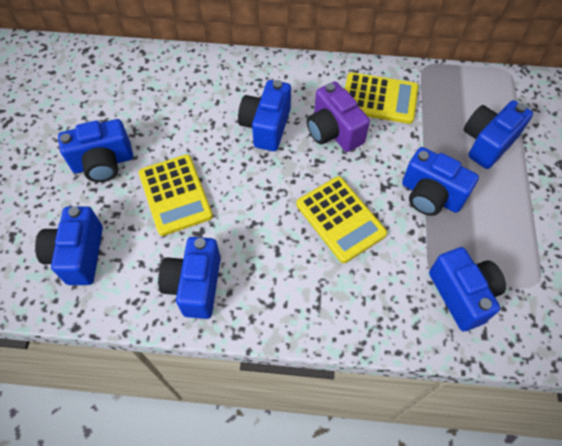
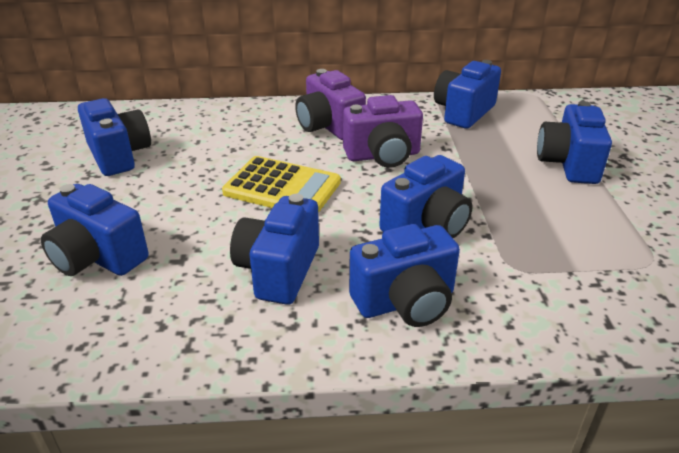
purple camera: 1 -> 2
yellow calculator: 3 -> 1

